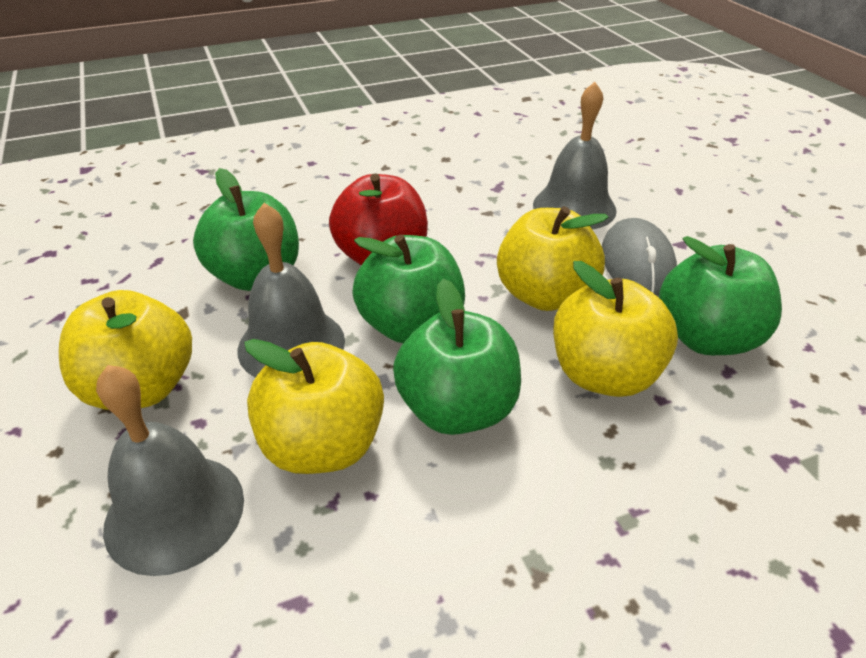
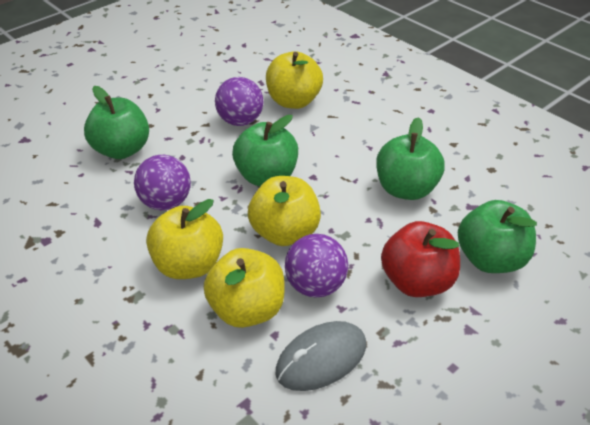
grey bell: 3 -> 0
purple ball: 0 -> 3

